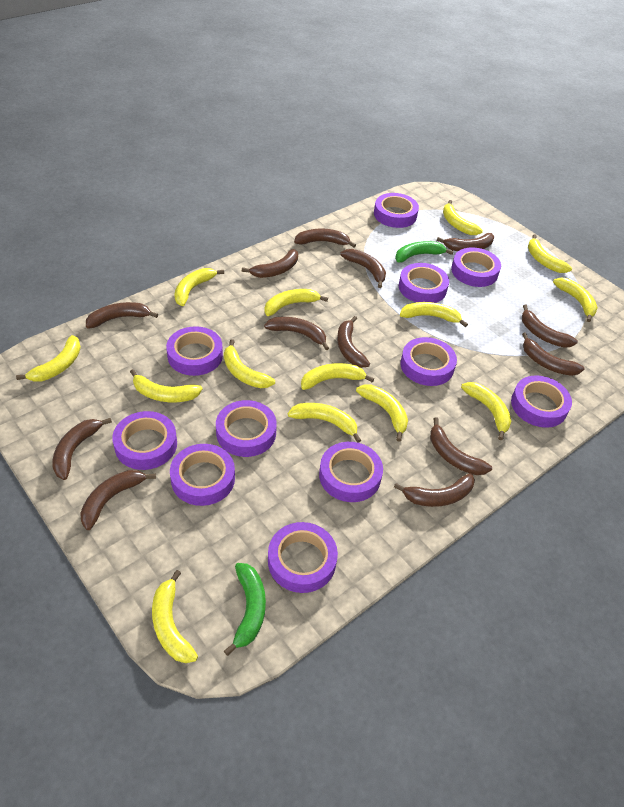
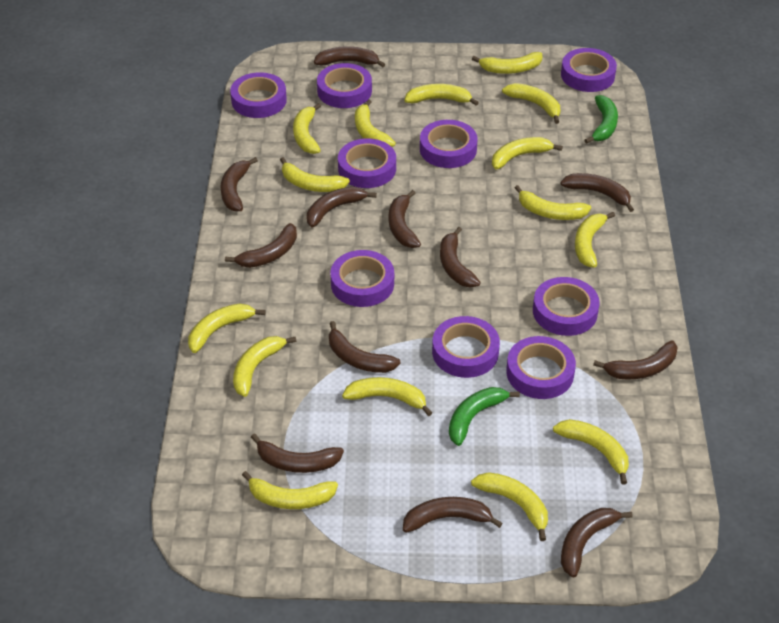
brown banana: 13 -> 12
purple tape: 11 -> 9
yellow banana: 14 -> 15

